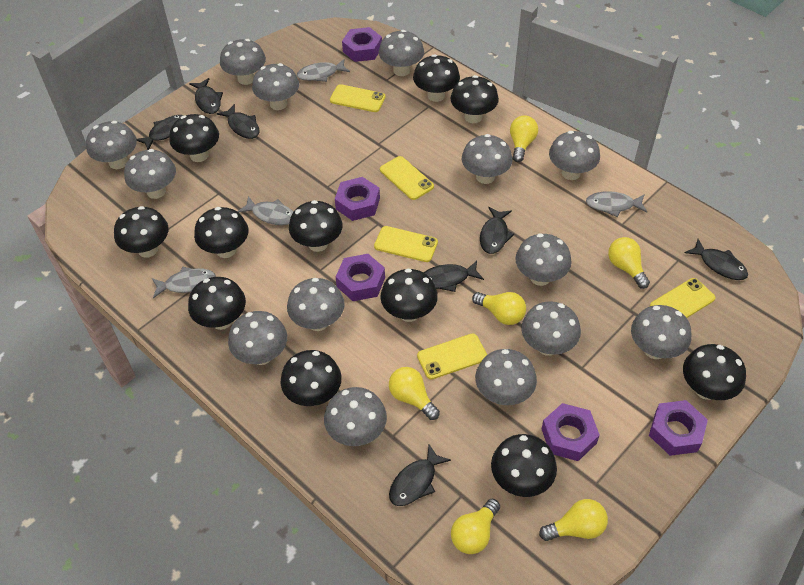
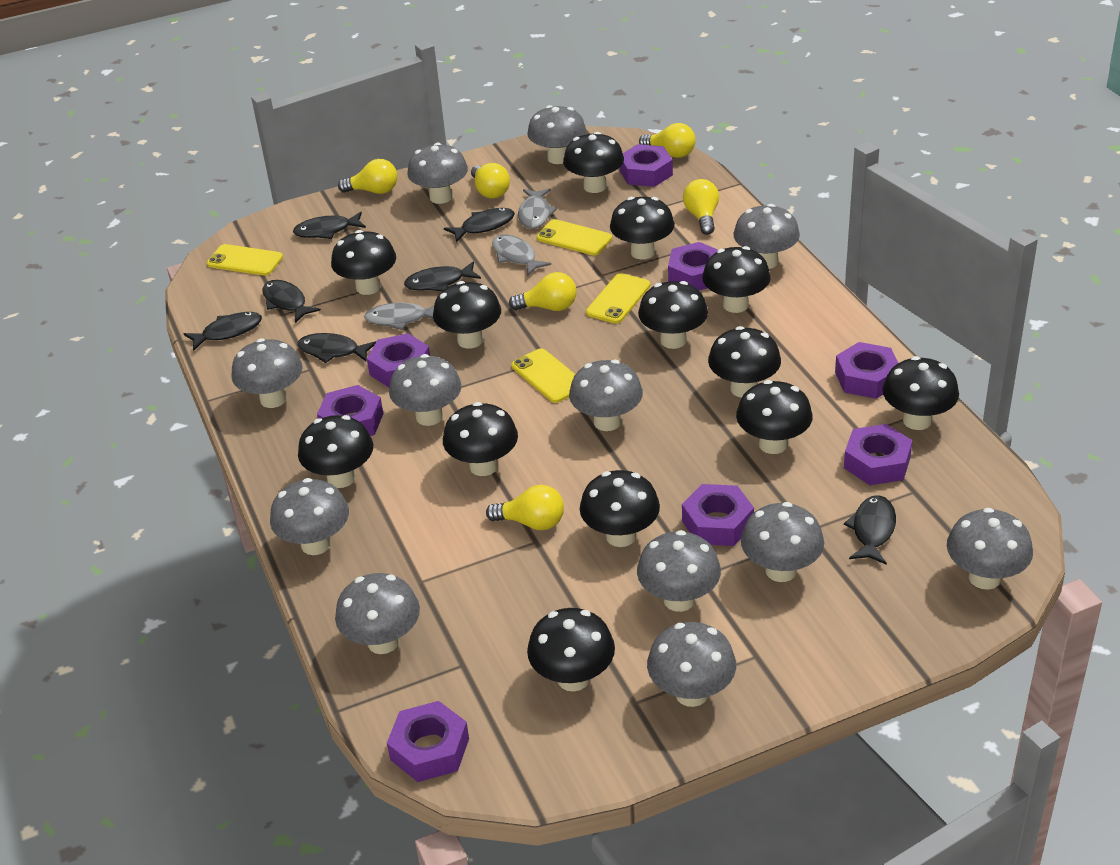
black mushroom: 11 -> 13
grey fish: 4 -> 3
grey mushroom: 14 -> 12
purple nut: 5 -> 8
yellow phone: 5 -> 4

